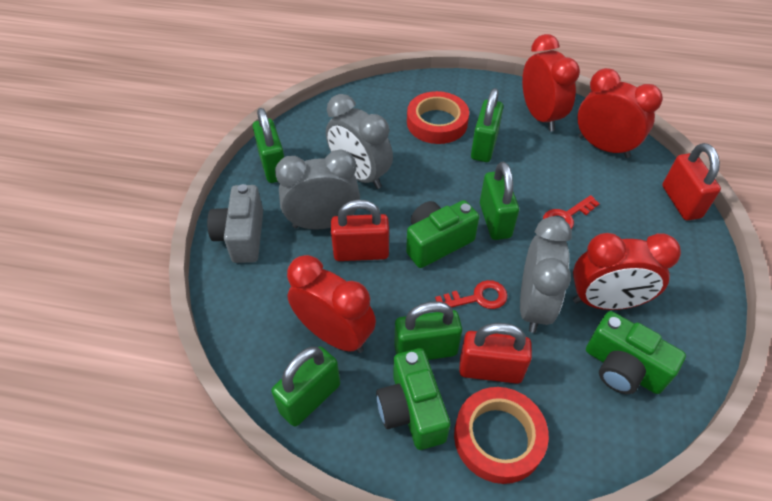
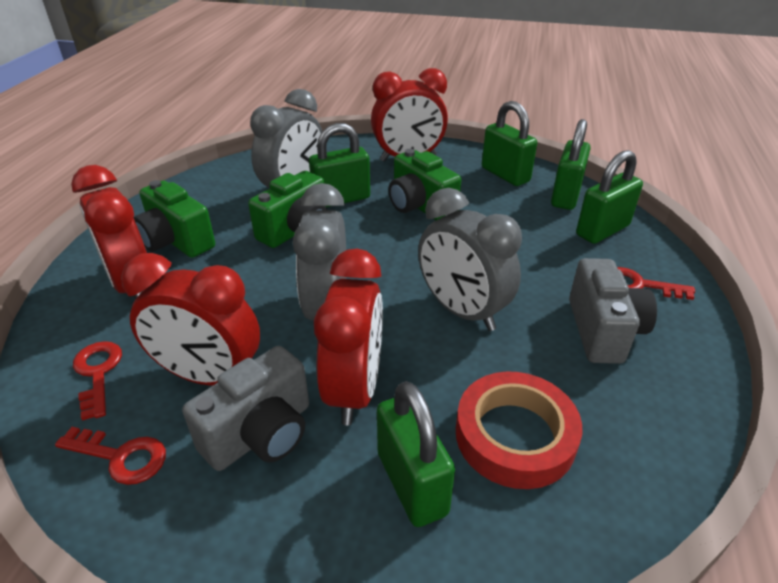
grey camera: 1 -> 2
red key: 2 -> 3
red padlock: 3 -> 0
red tape: 2 -> 1

